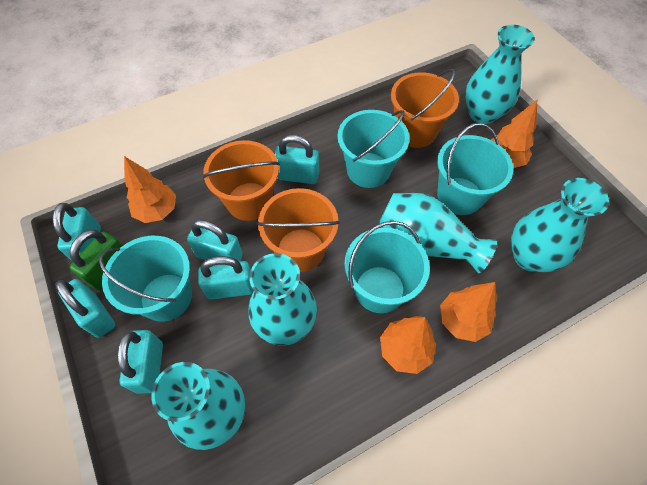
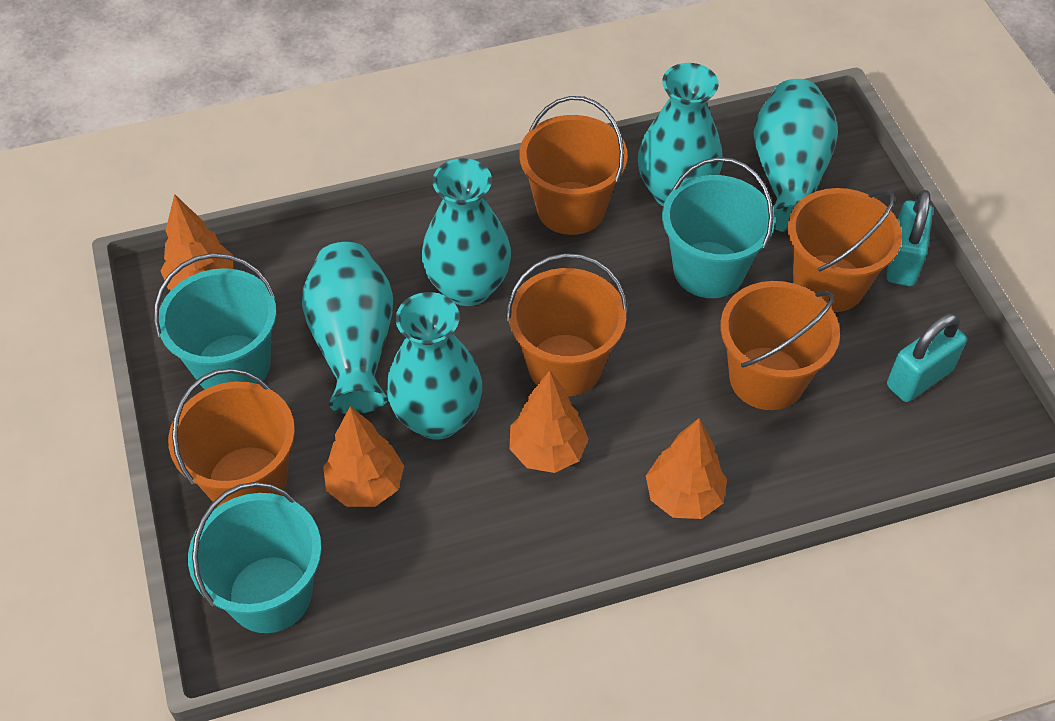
green padlock: 1 -> 0
orange bucket: 3 -> 5
turquoise bucket: 4 -> 3
turquoise padlock: 6 -> 2

